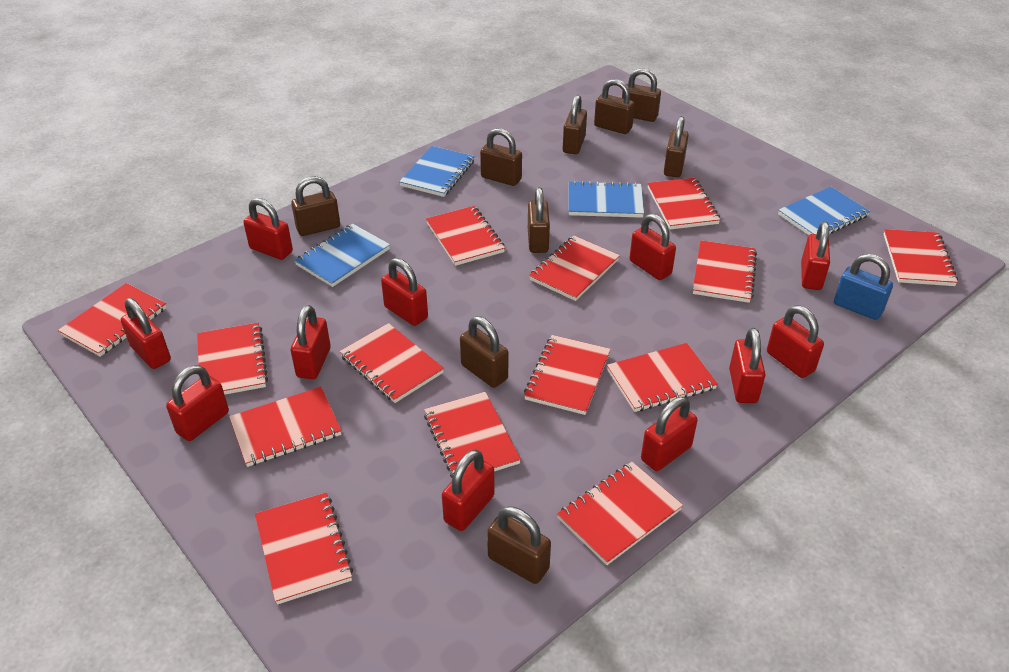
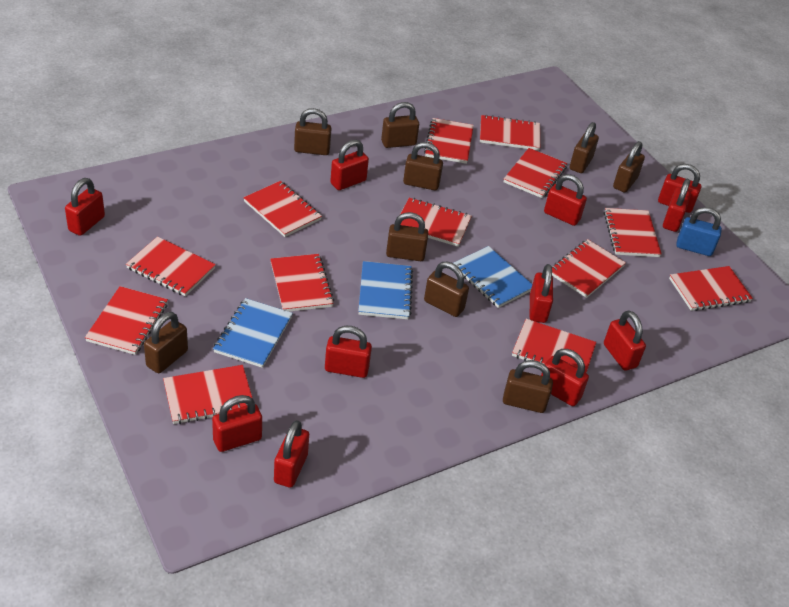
blue notebook: 4 -> 3
red notebook: 14 -> 13

